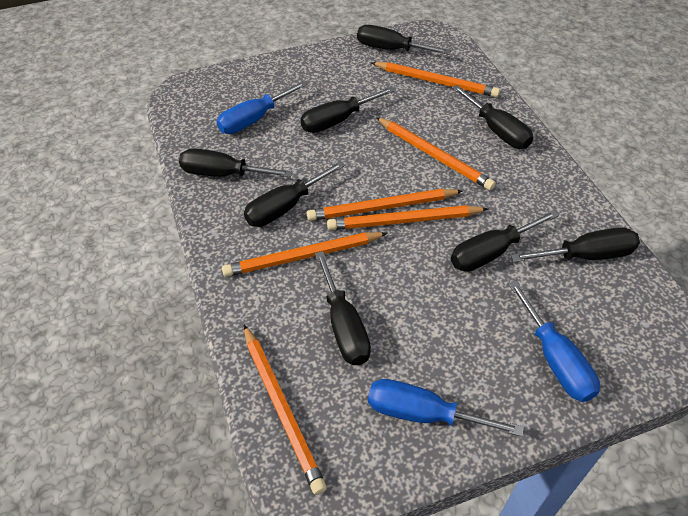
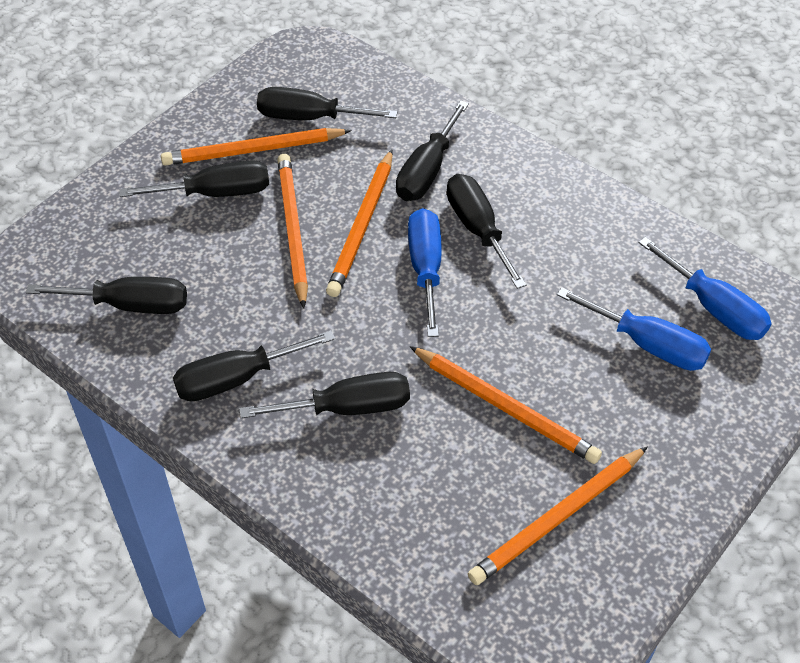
black screwdriver: 8 -> 7
orange pencil: 6 -> 5

